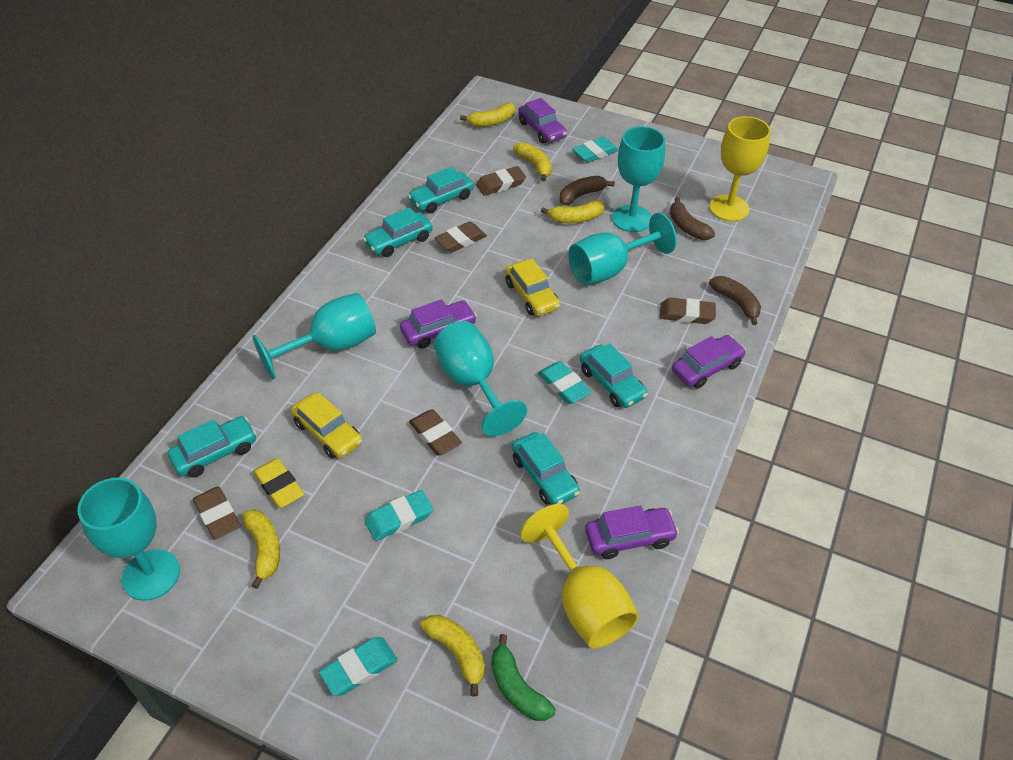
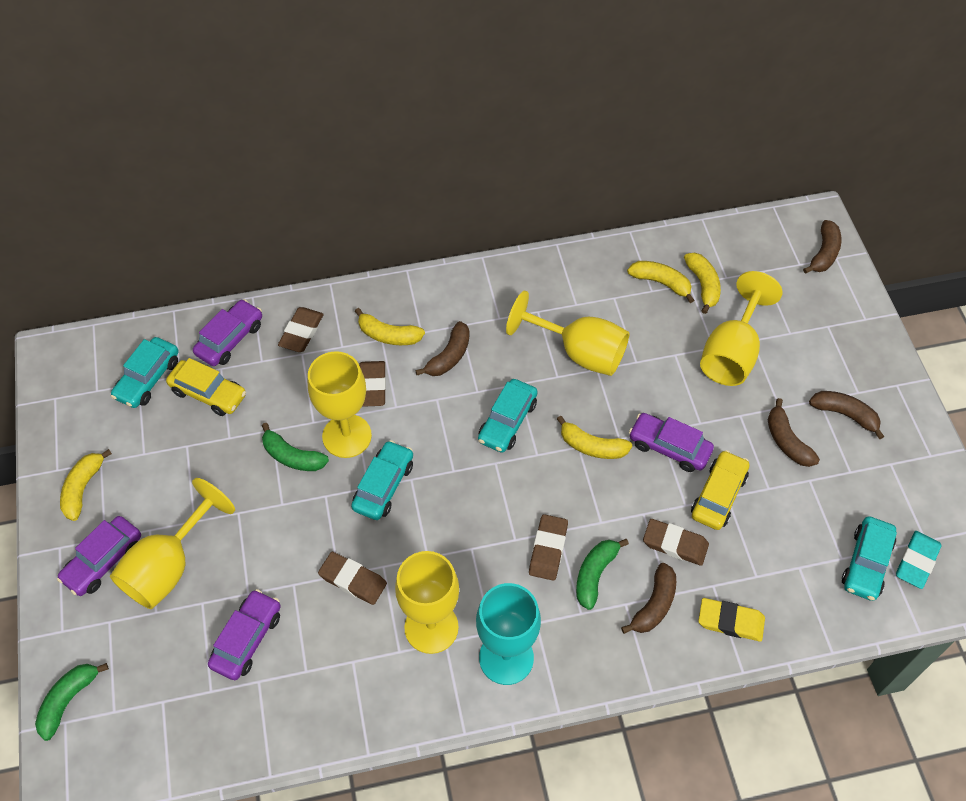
brown banana: 3 -> 5
green banana: 1 -> 3
turquoise car: 5 -> 4
turquoise eraser: 4 -> 1
turquoise goblet: 5 -> 1
yellow goblet: 2 -> 5

